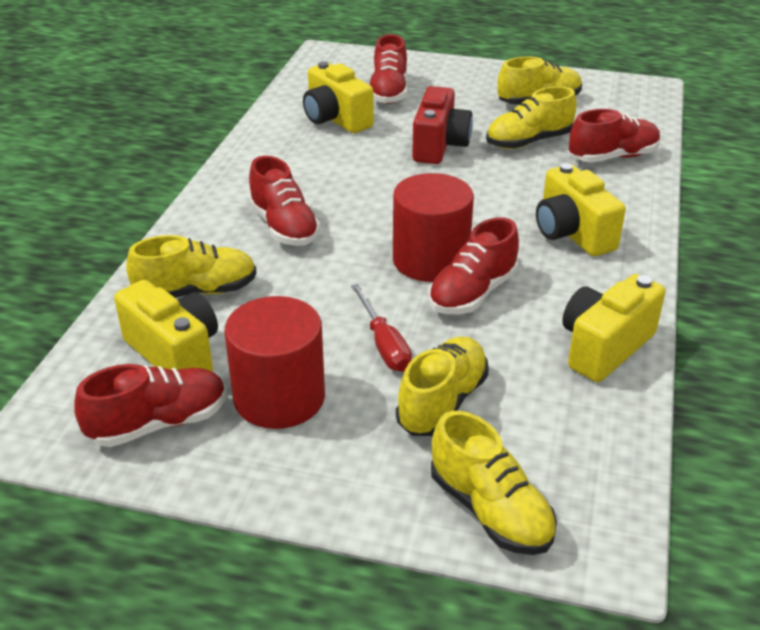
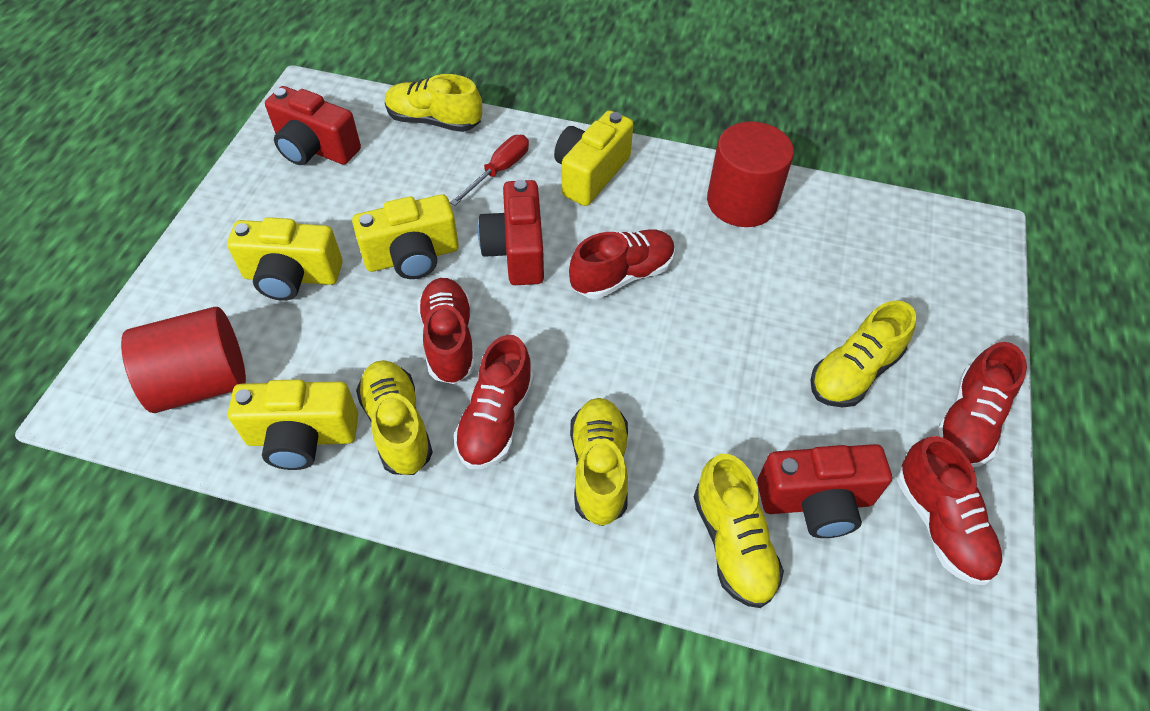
red camera: 1 -> 3

